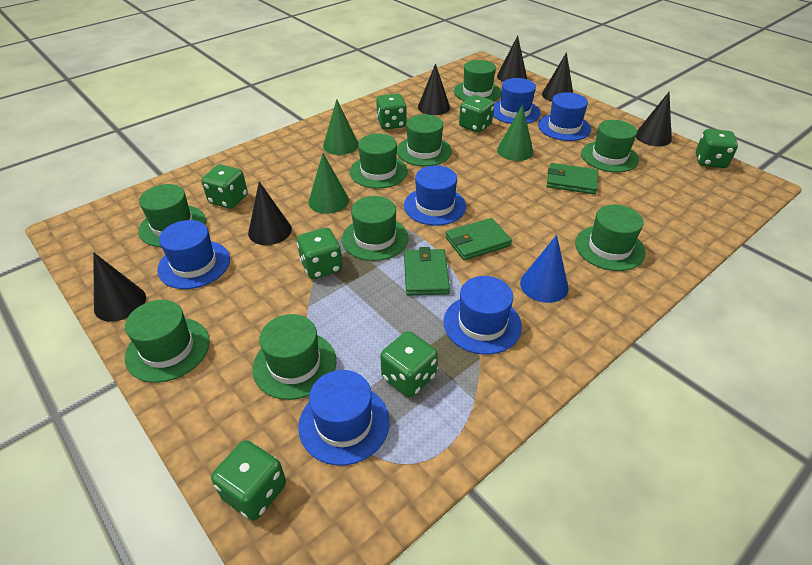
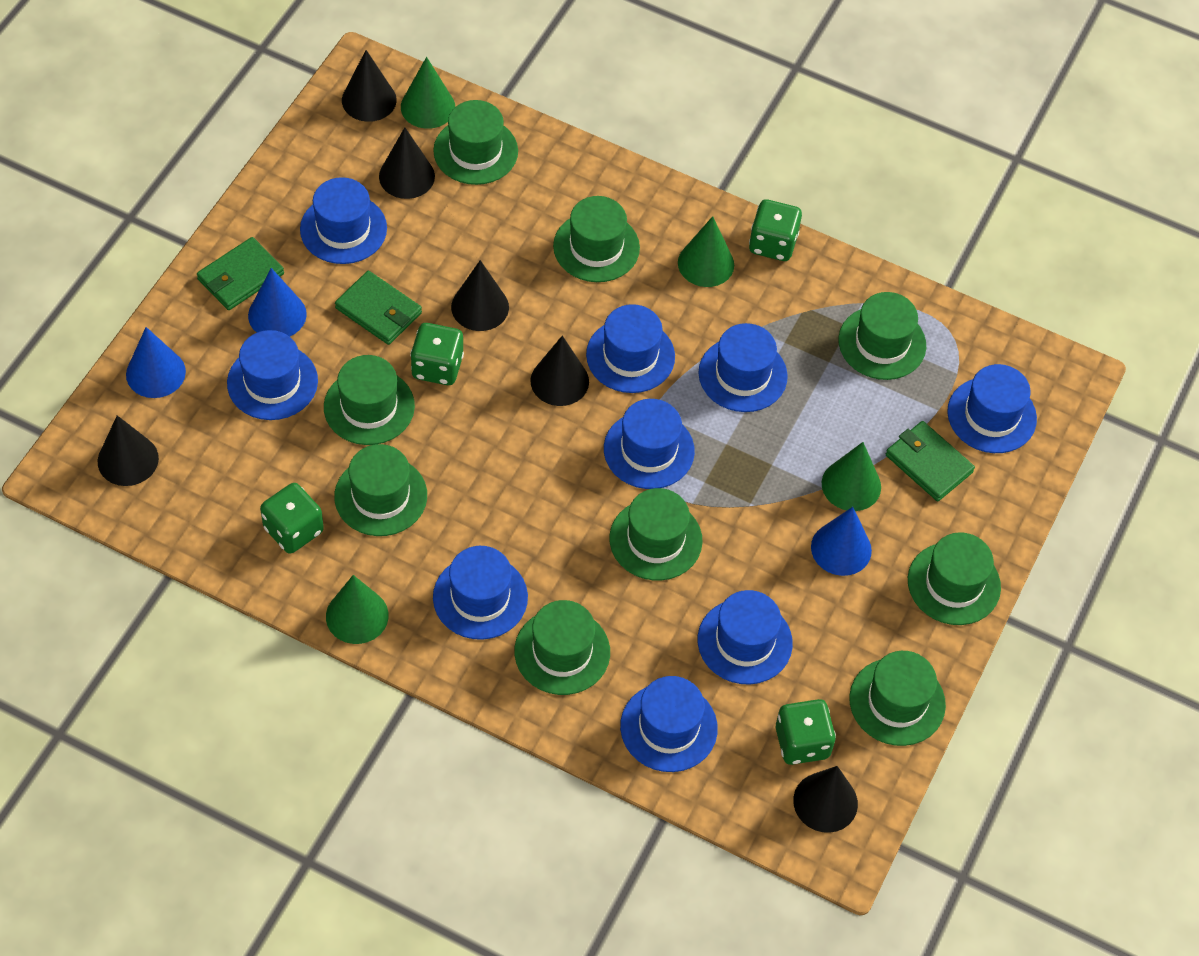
blue cone: 1 -> 3
blue hat: 6 -> 9
green cone: 3 -> 4
green dice: 7 -> 4

